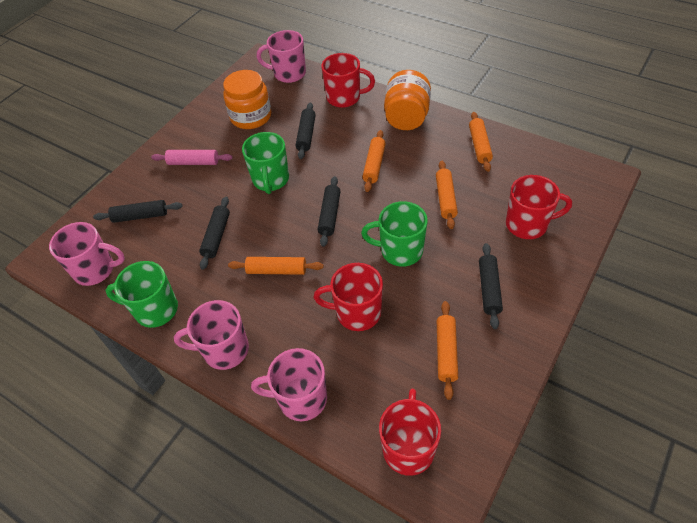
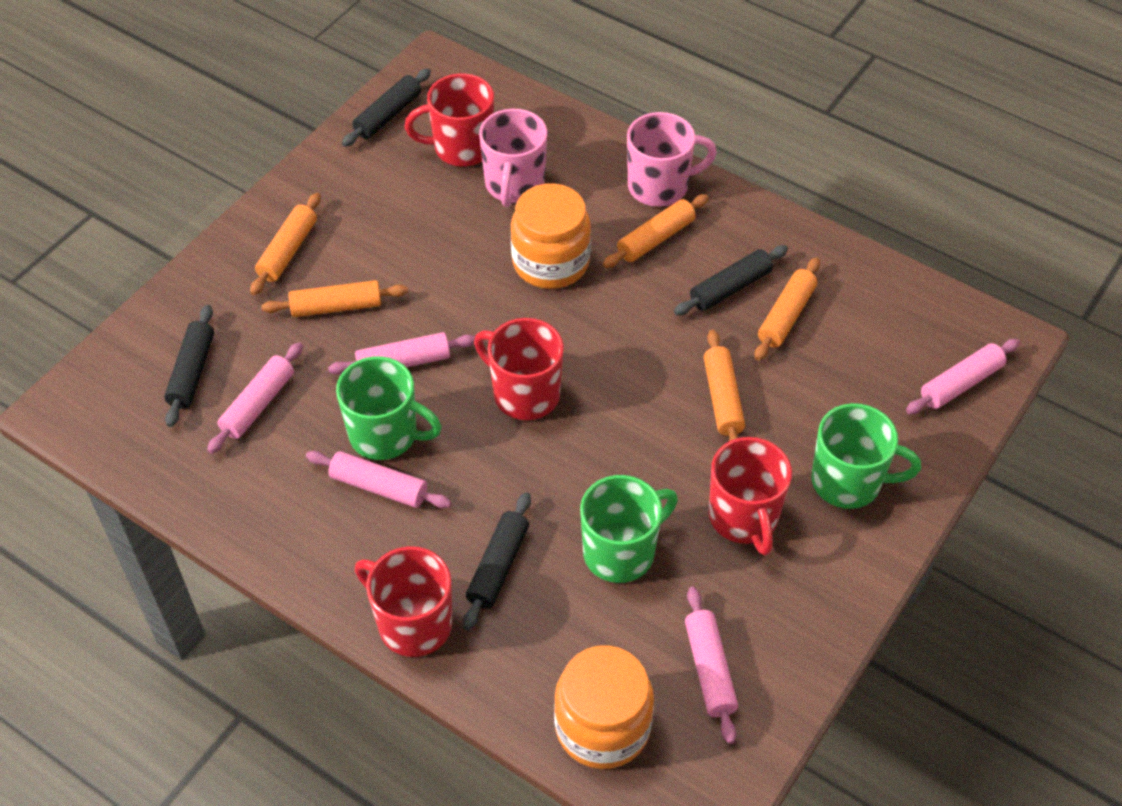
black rolling pin: 5 -> 4
pink mug: 4 -> 2
pink rolling pin: 1 -> 5

